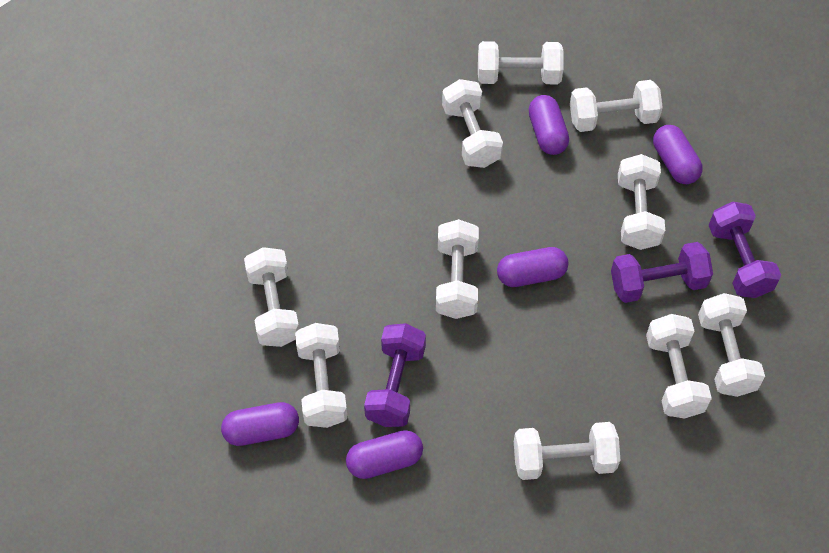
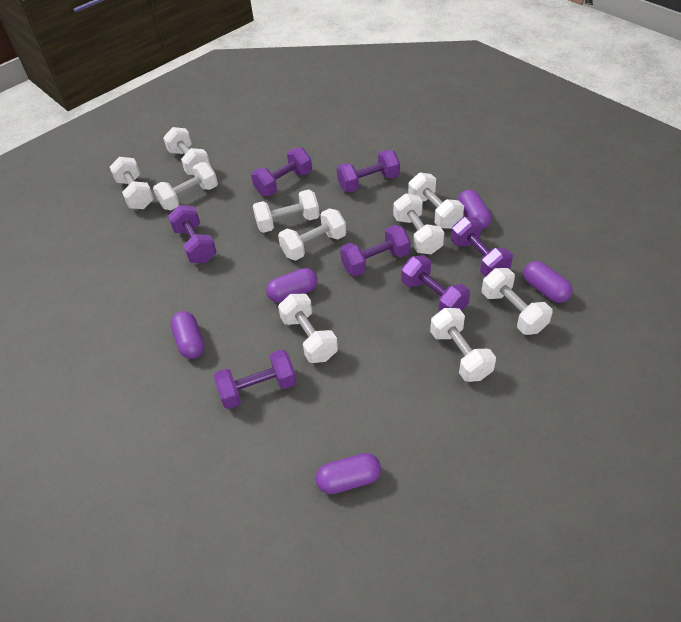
purple dumbbell: 3 -> 7

